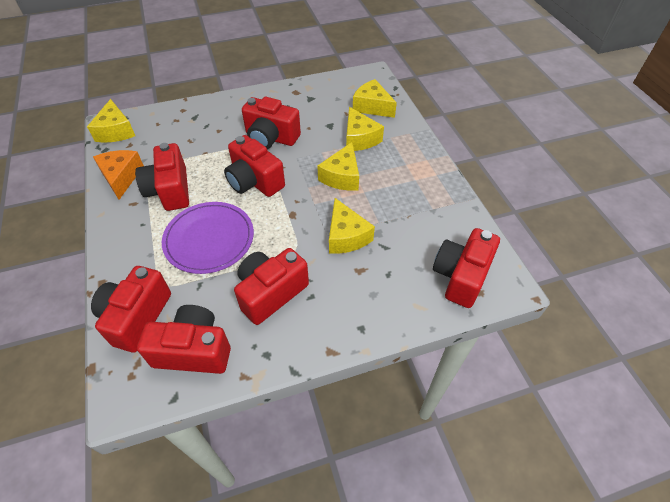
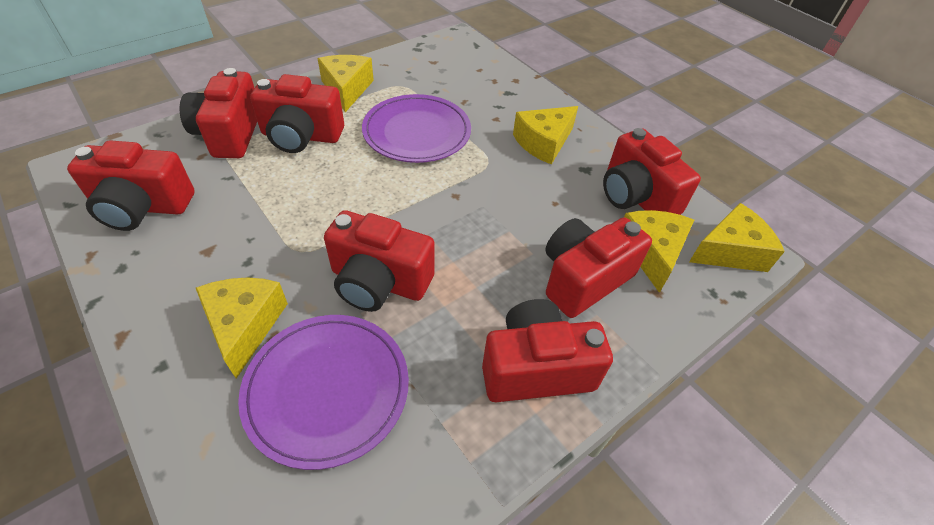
orange cheese: 1 -> 0
purple plate: 1 -> 2

